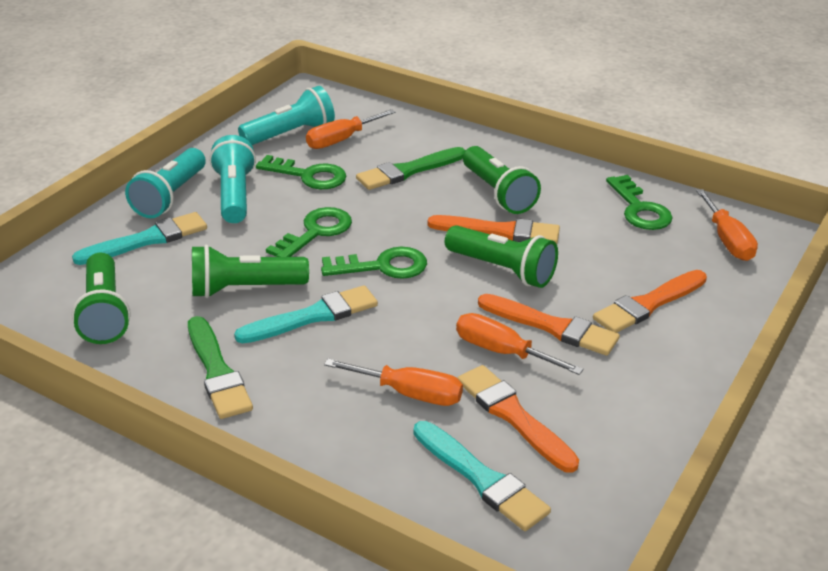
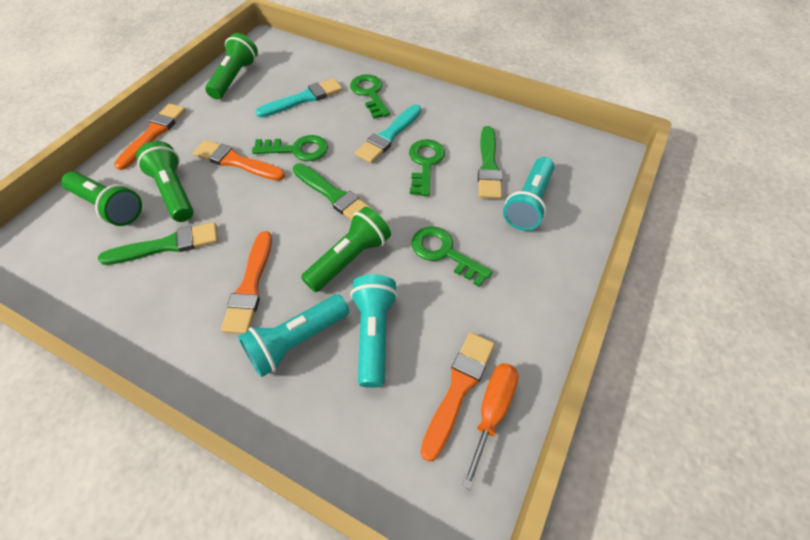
green brush: 2 -> 3
orange screwdriver: 4 -> 1
turquoise brush: 3 -> 2

